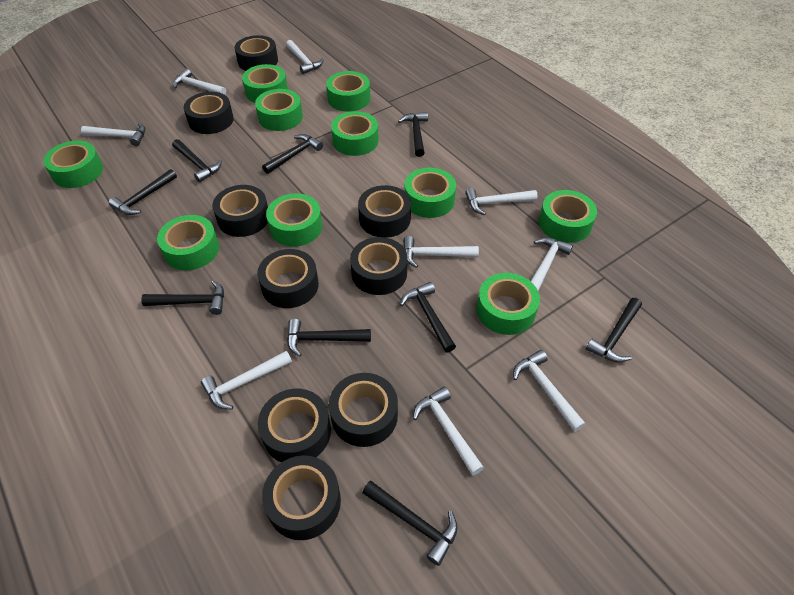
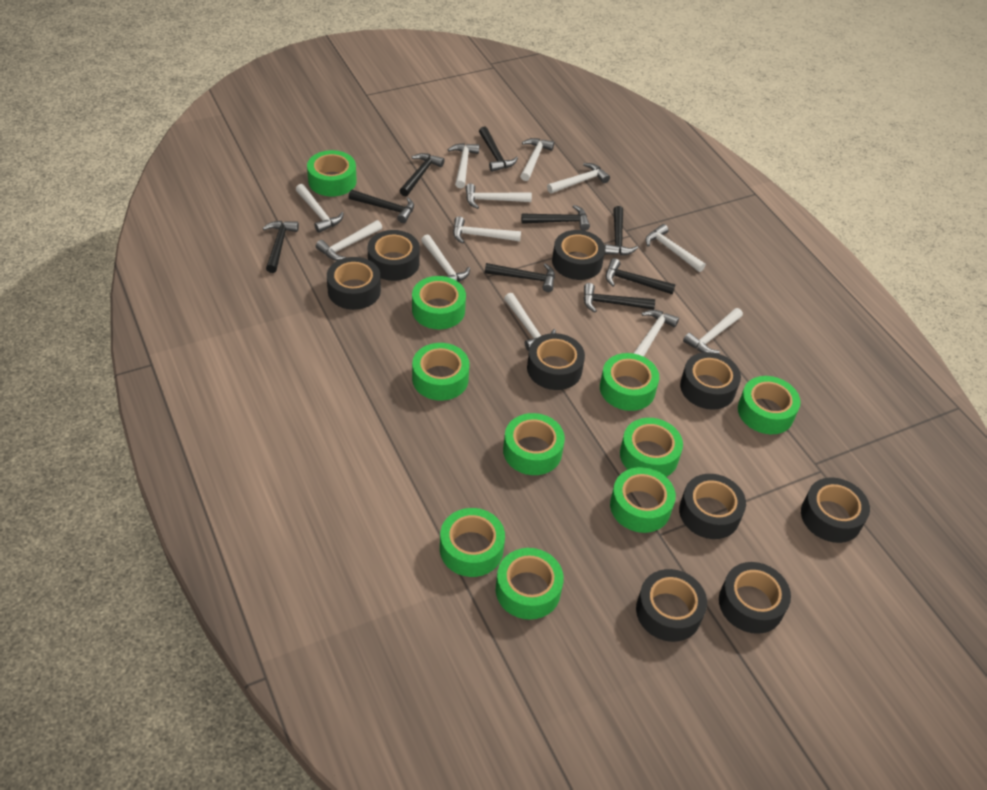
white hammer: 9 -> 12

